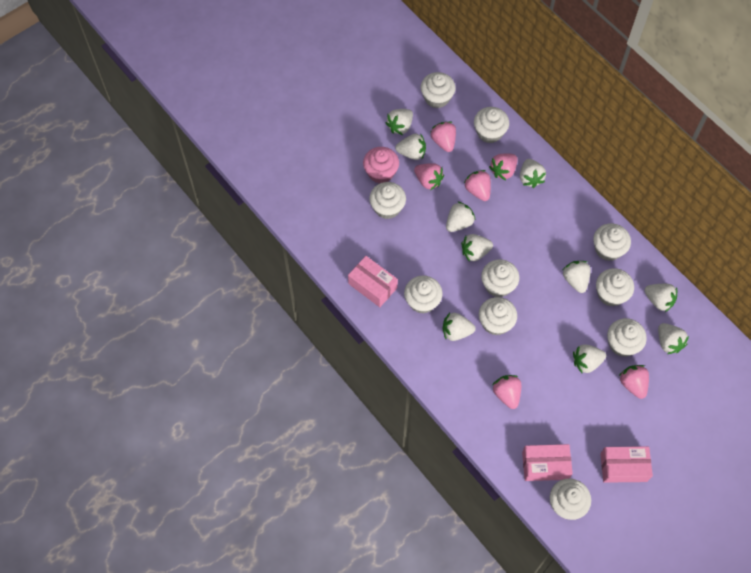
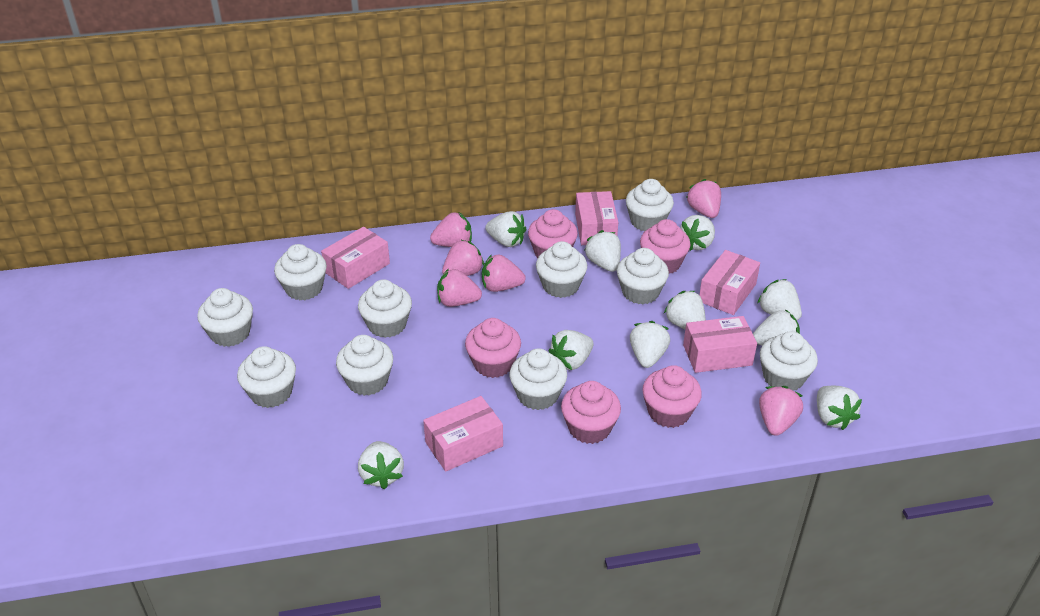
pink box: 3 -> 5
pink cupcake: 1 -> 5

